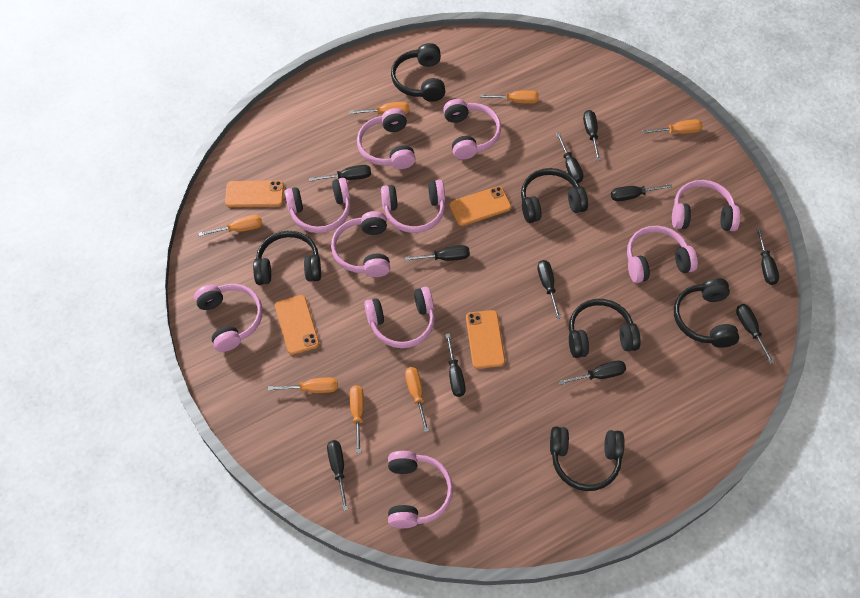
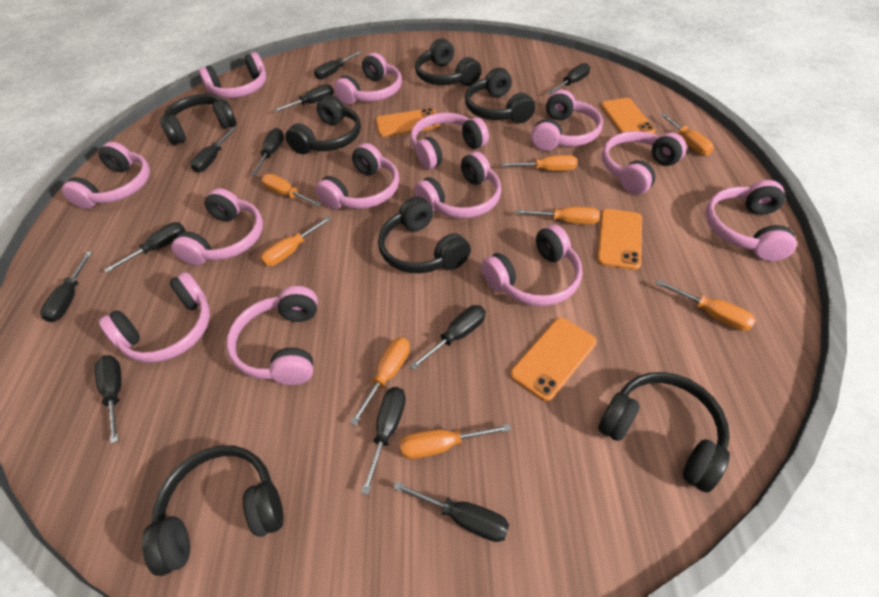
black headphones: 6 -> 7
orange screwdriver: 7 -> 8
pink headphones: 10 -> 13

